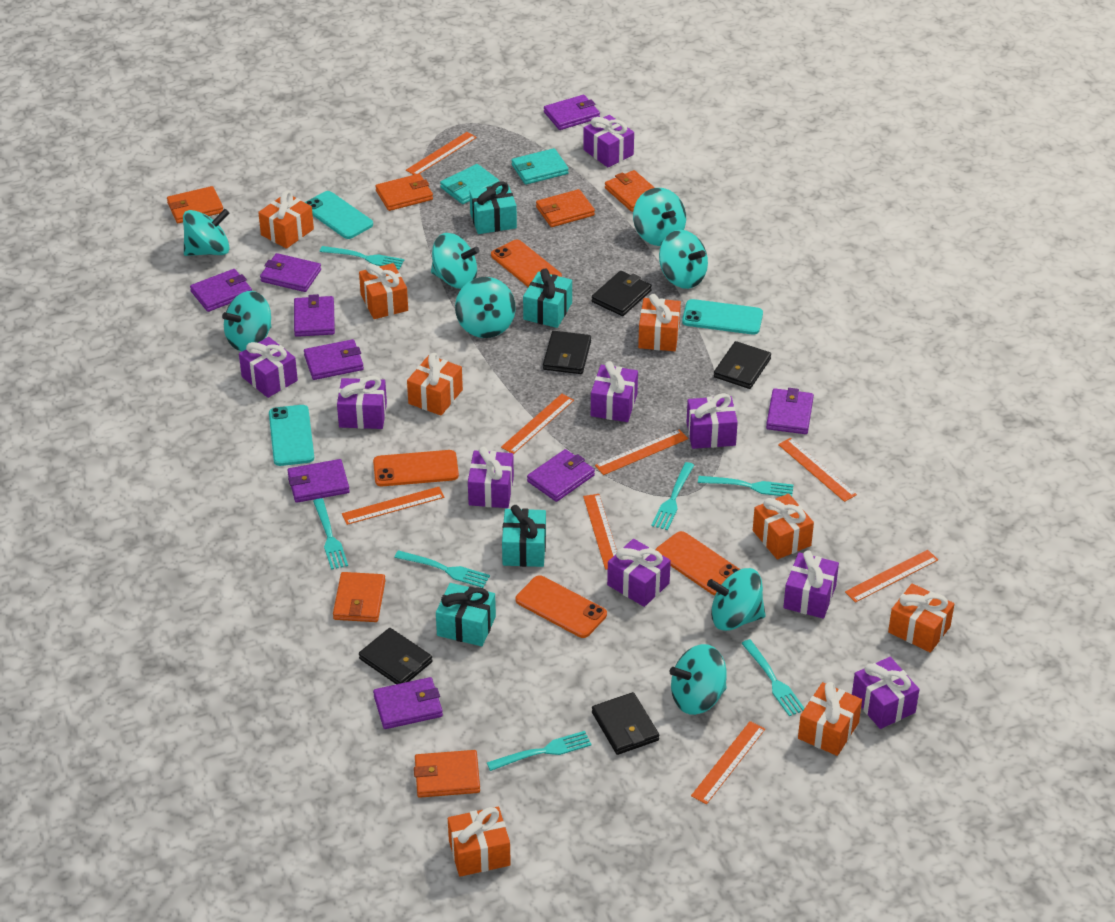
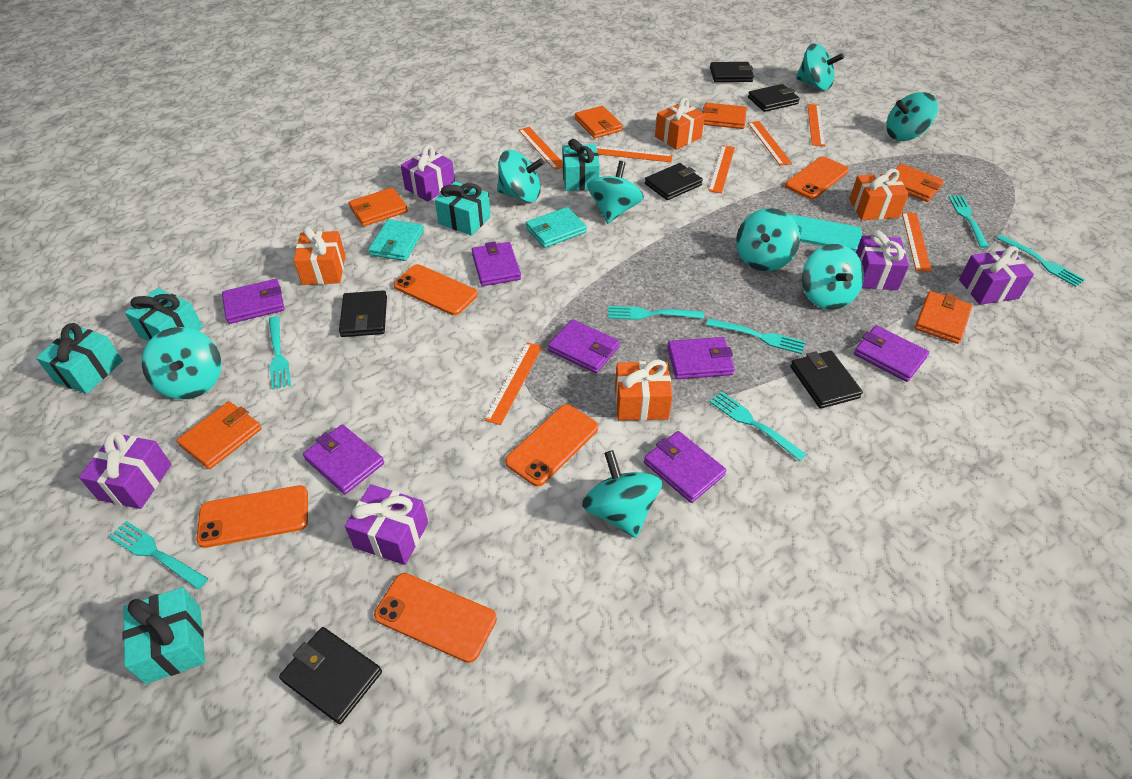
black wallet: 5 -> 6
orange gift: 8 -> 4
orange phone: 4 -> 5
orange ruler: 8 -> 7
purple gift: 9 -> 5
purple wallet: 9 -> 7
turquoise gift: 4 -> 5
turquoise phone: 3 -> 1

